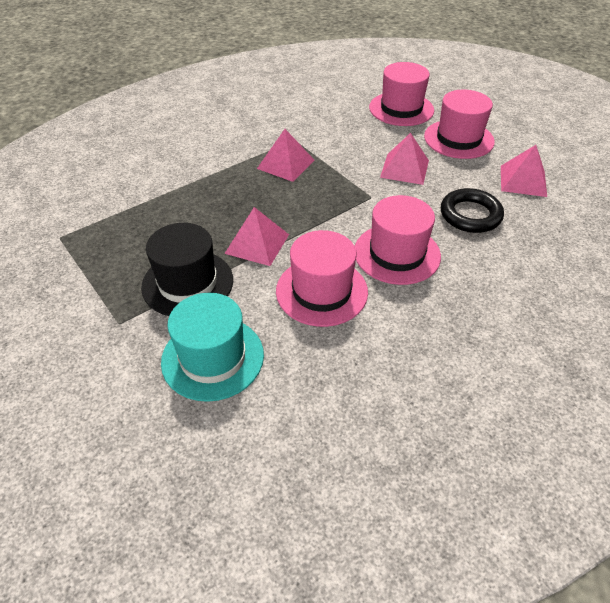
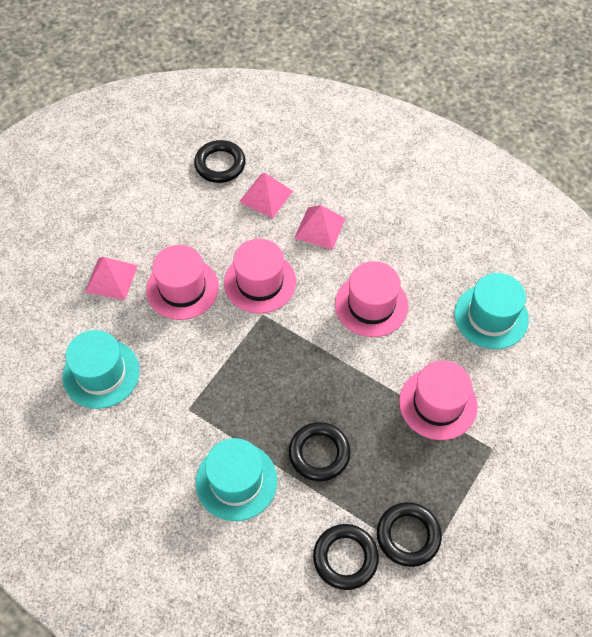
black hat: 1 -> 0
black ring: 1 -> 4
pink pyramid: 4 -> 3
turquoise hat: 1 -> 3

